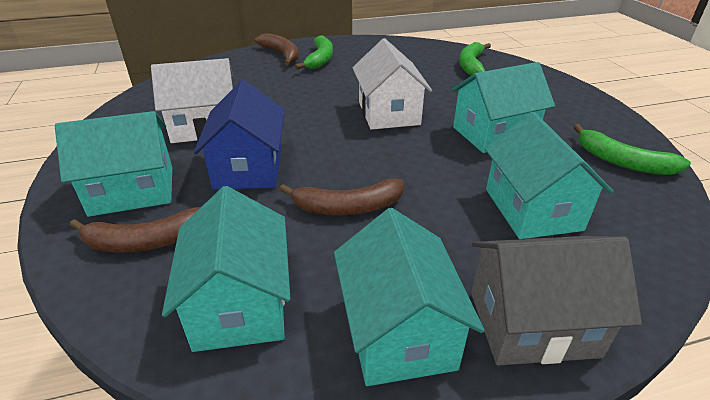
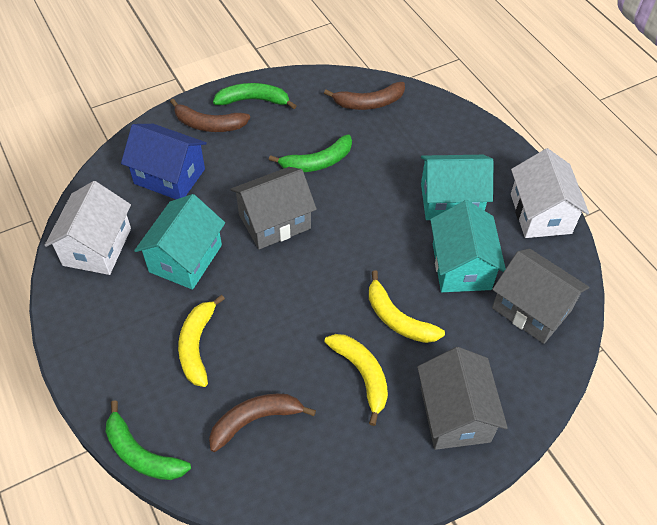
grey house: 1 -> 3
turquoise house: 5 -> 3
yellow banana: 0 -> 3

